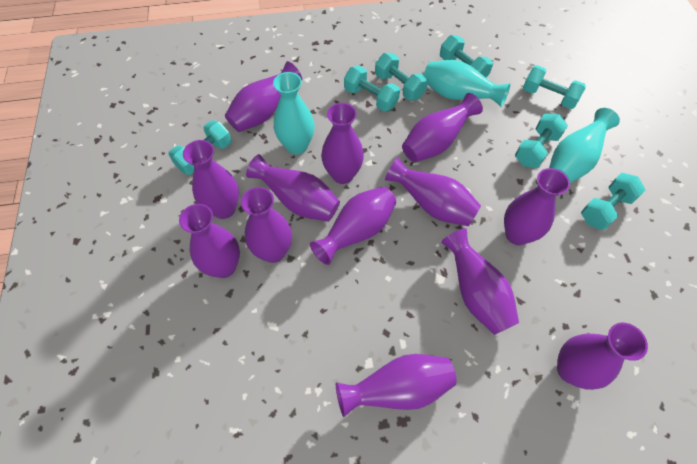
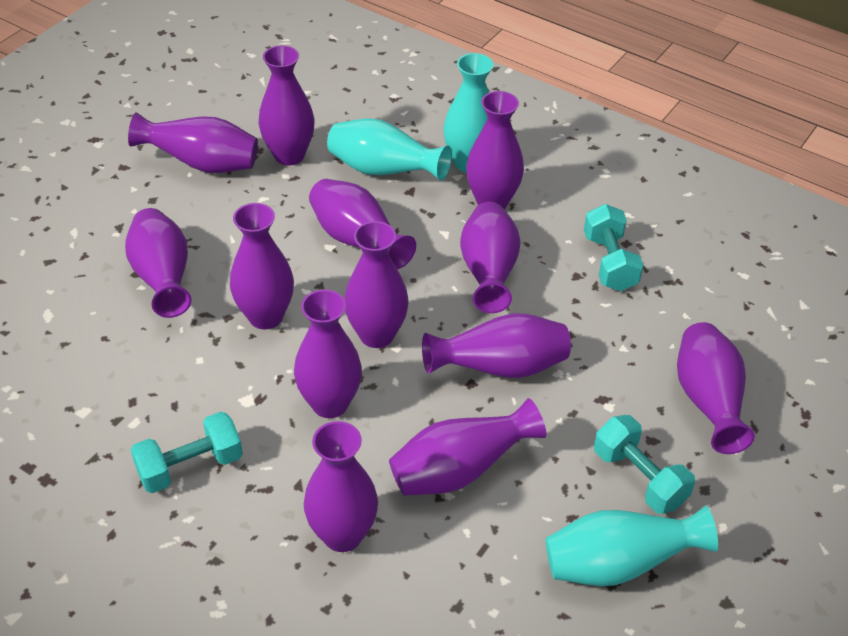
turquoise dumbbell: 7 -> 3

